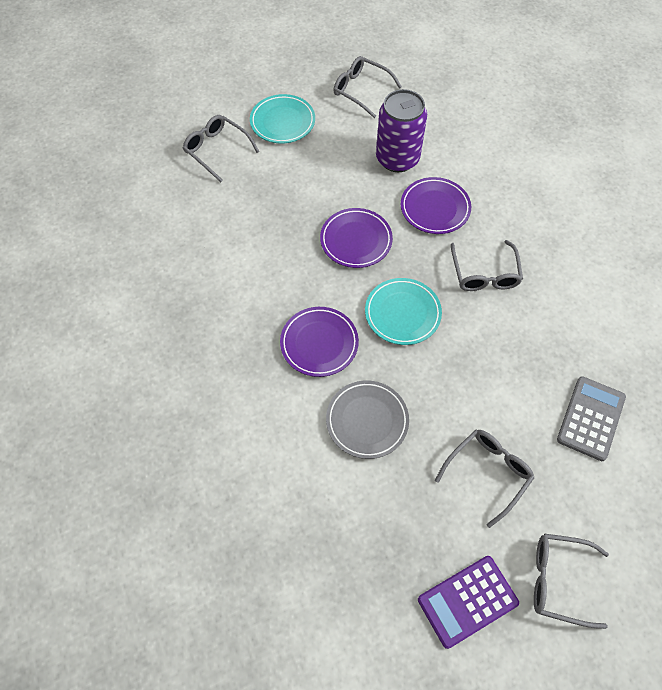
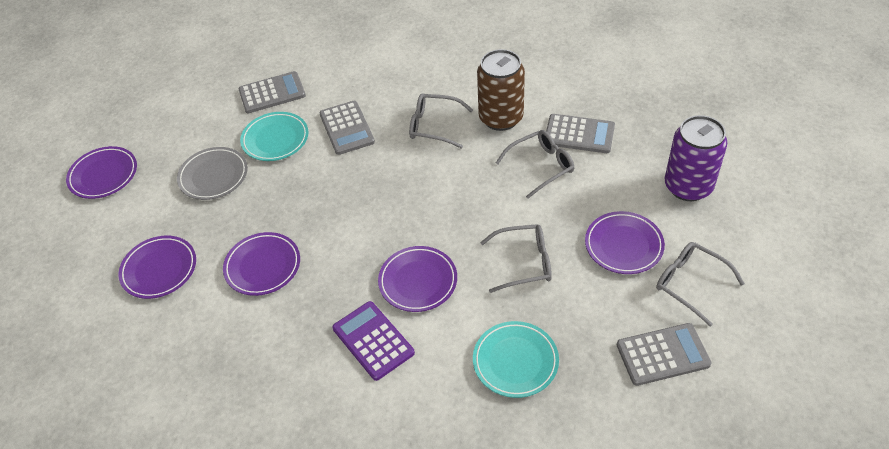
brown can: 0 -> 1
grey calculator: 1 -> 4
grey glasses: 5 -> 4
purple plate: 3 -> 5

